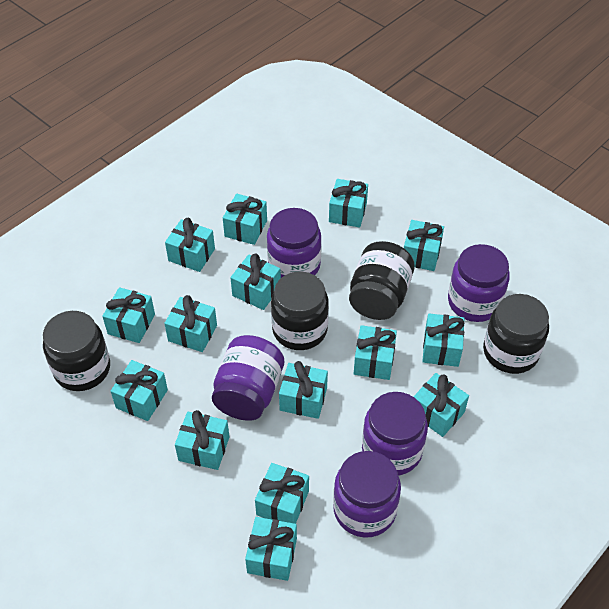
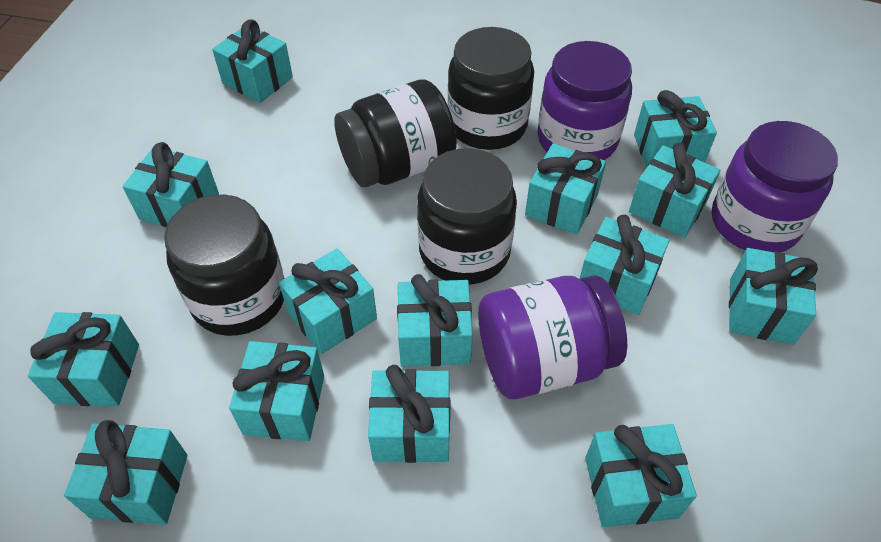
purple jar: 5 -> 3
turquoise gift: 15 -> 14

